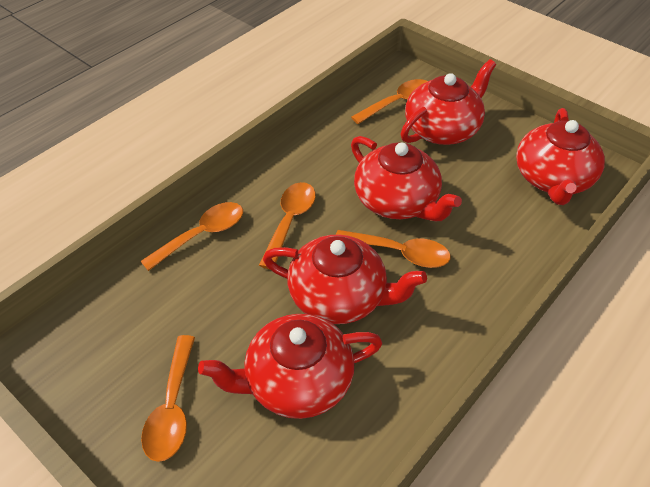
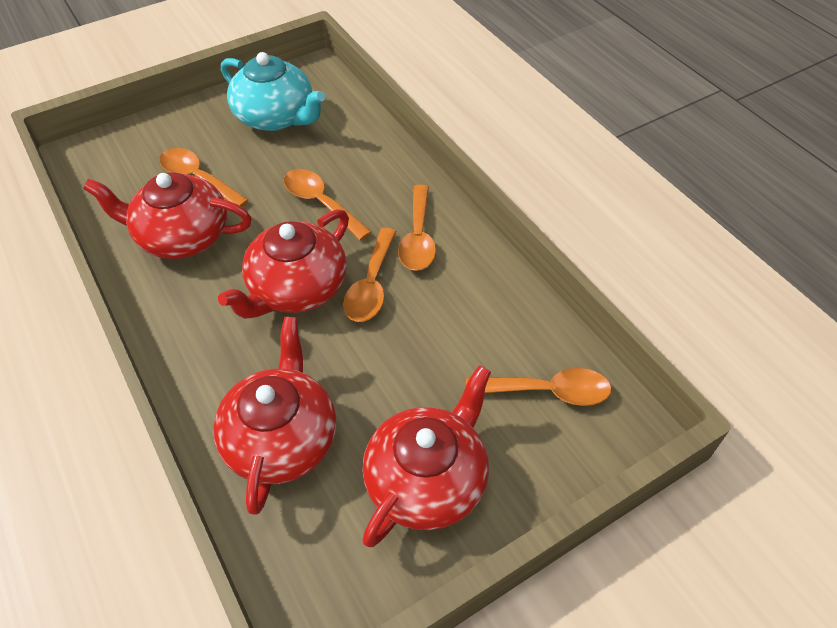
red teapot: 5 -> 4
turquoise teapot: 0 -> 1

